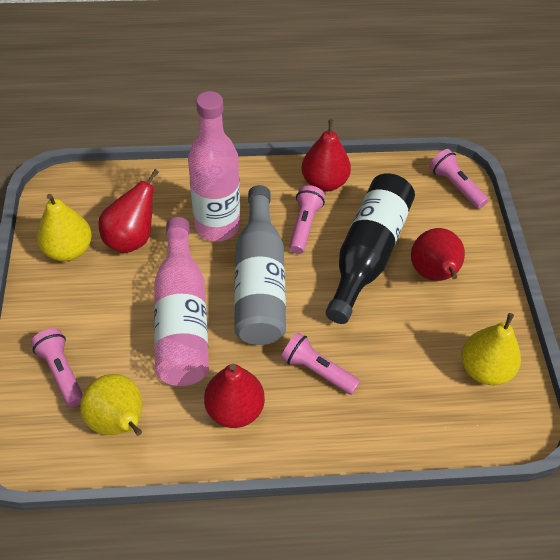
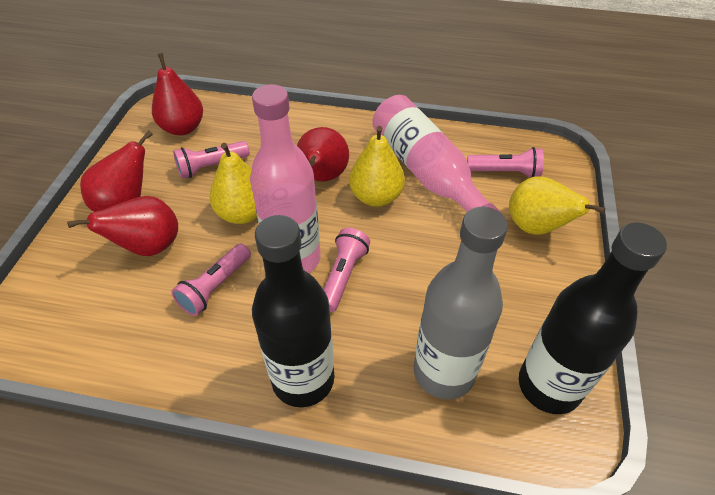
black bottle: 1 -> 2

